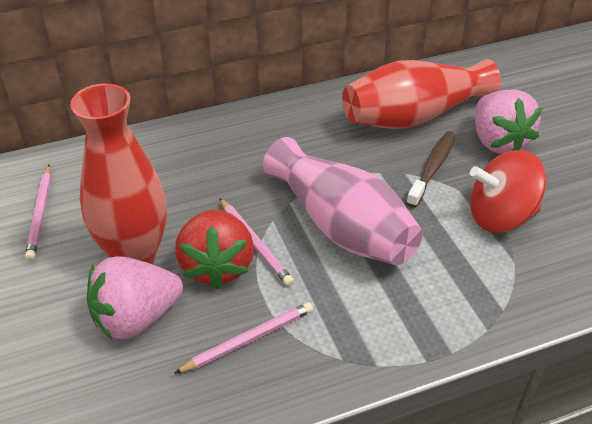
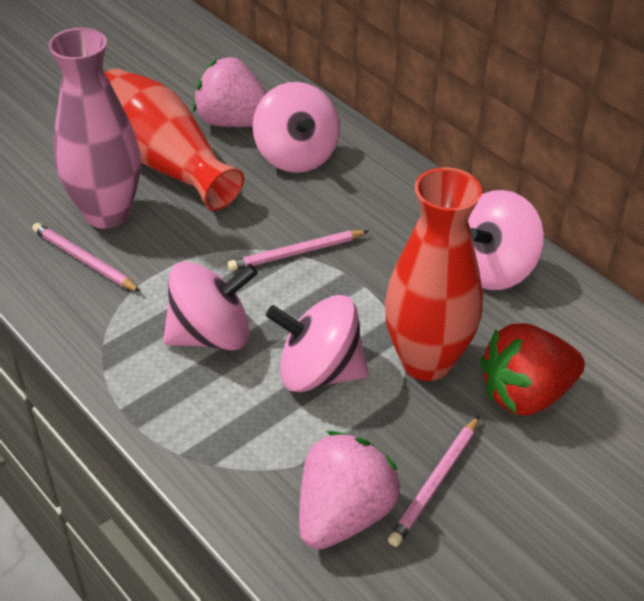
brown toothbrush: 1 -> 0
pink spinning top: 0 -> 4
red spinning top: 1 -> 0

